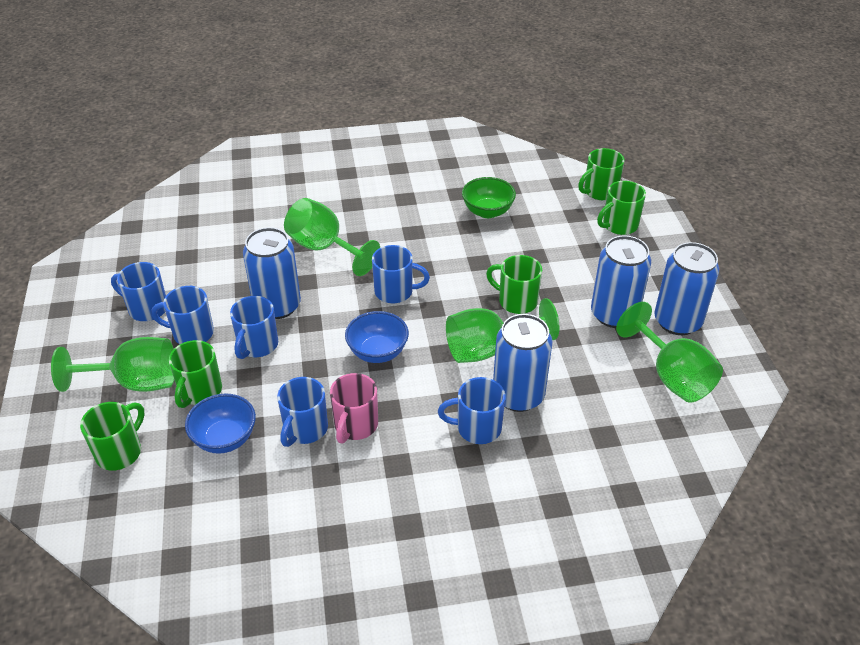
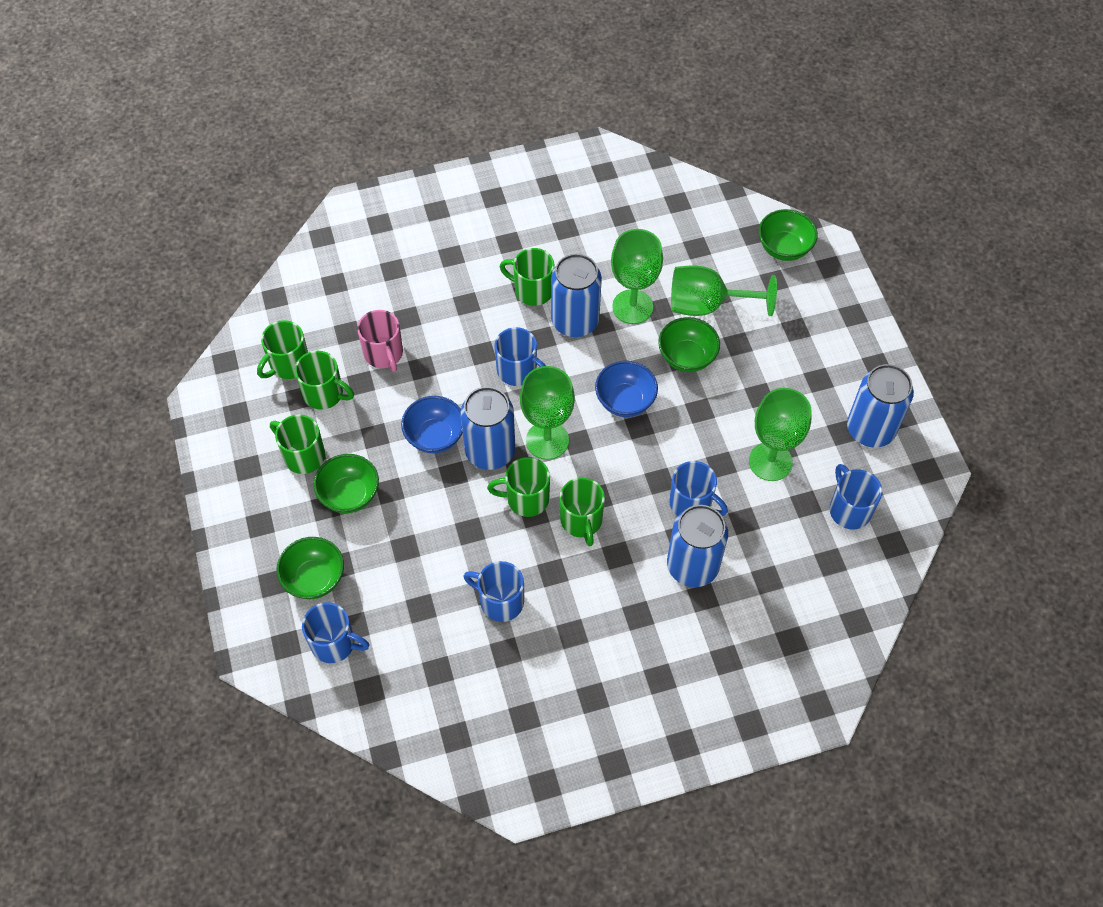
blue mug: 6 -> 5
green bowl: 1 -> 4
green mug: 5 -> 6

